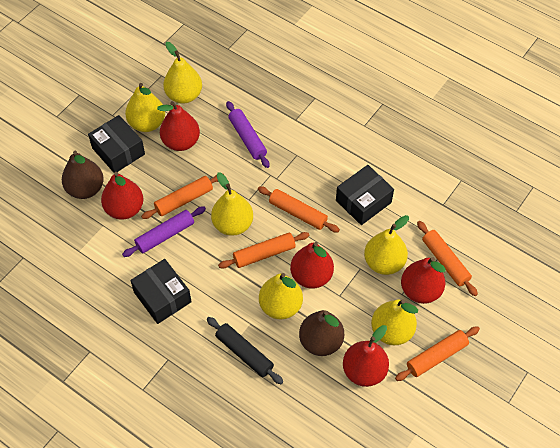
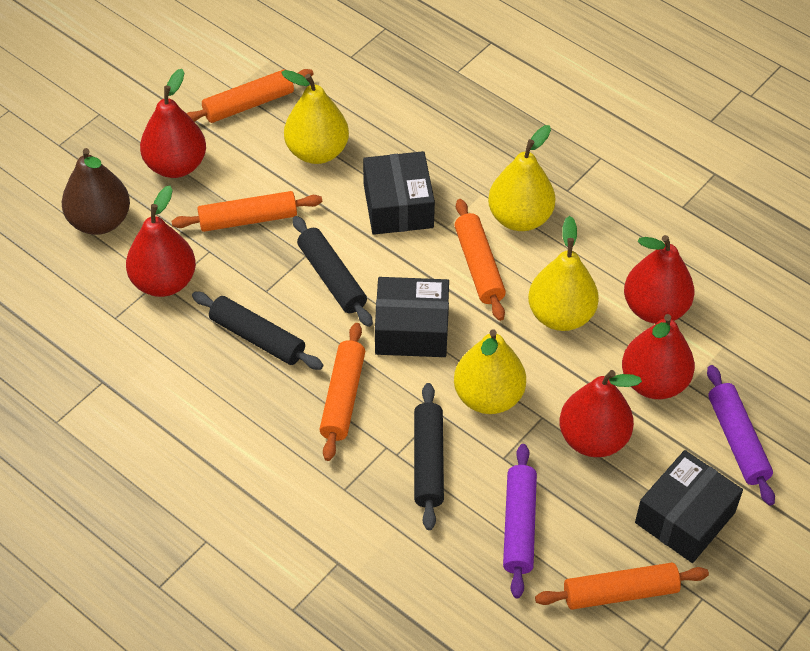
black rolling pin: 1 -> 3
brown pear: 2 -> 1
yellow pear: 6 -> 4

